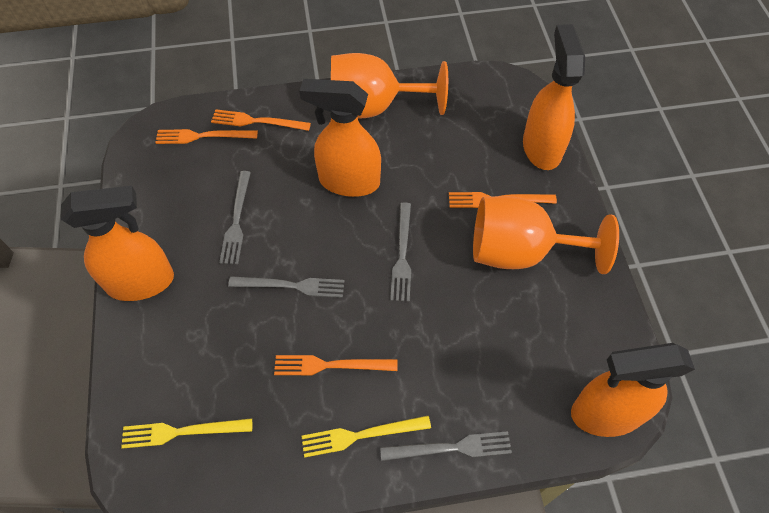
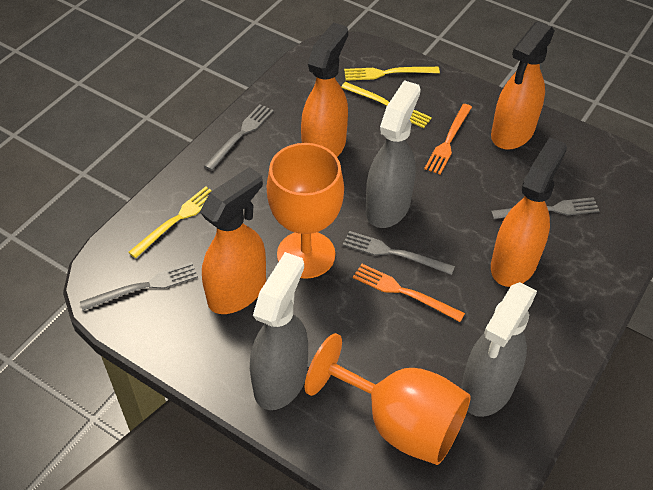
grey spray bottle: 0 -> 3
orange fork: 4 -> 2
yellow fork: 2 -> 3

